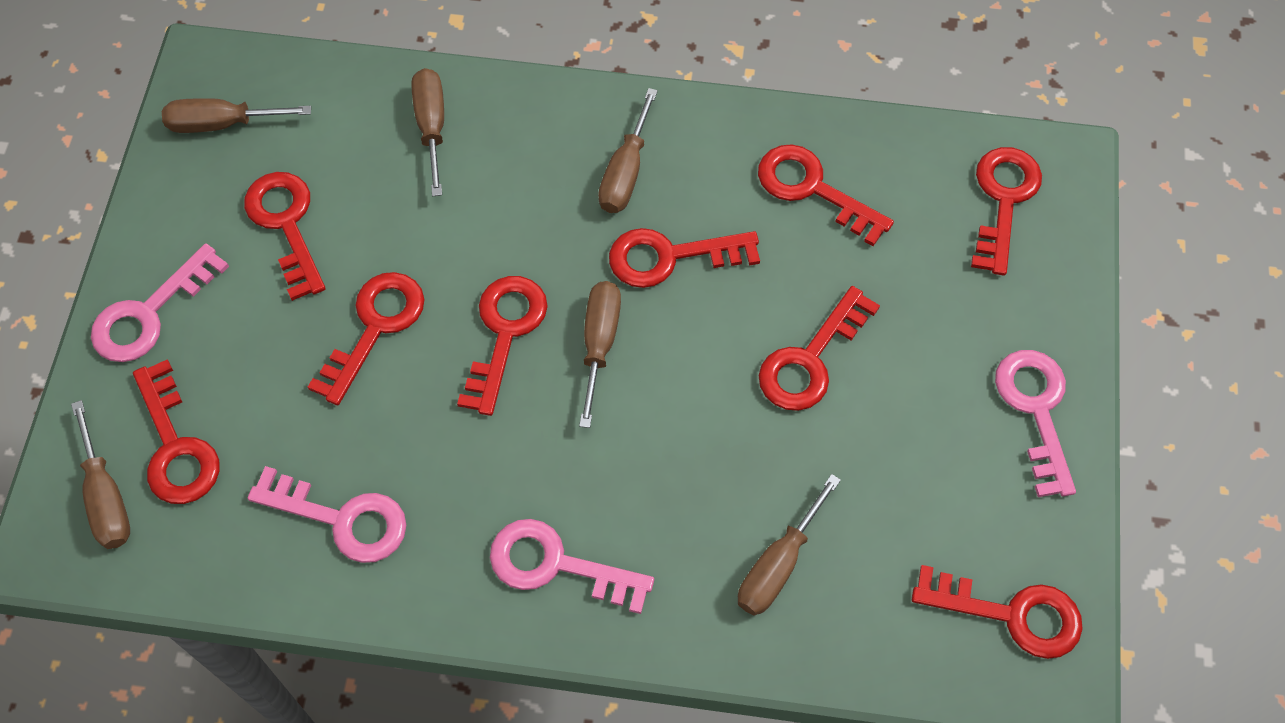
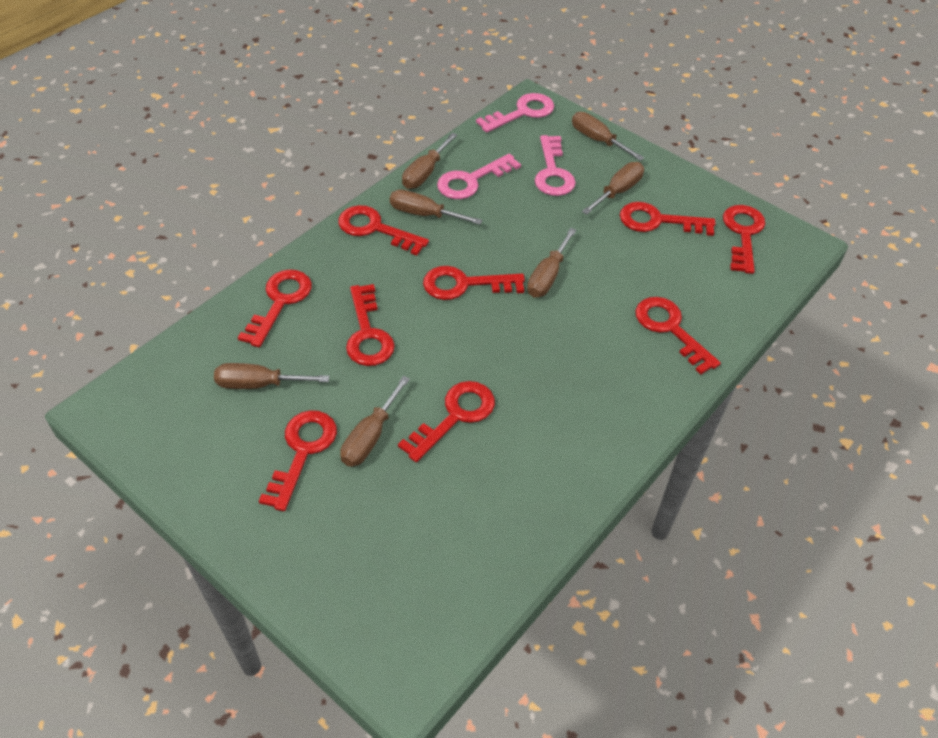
brown screwdriver: 6 -> 7
pink key: 4 -> 3

